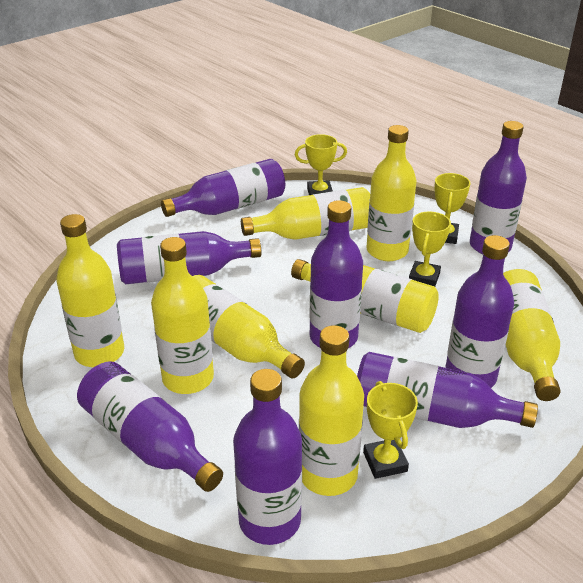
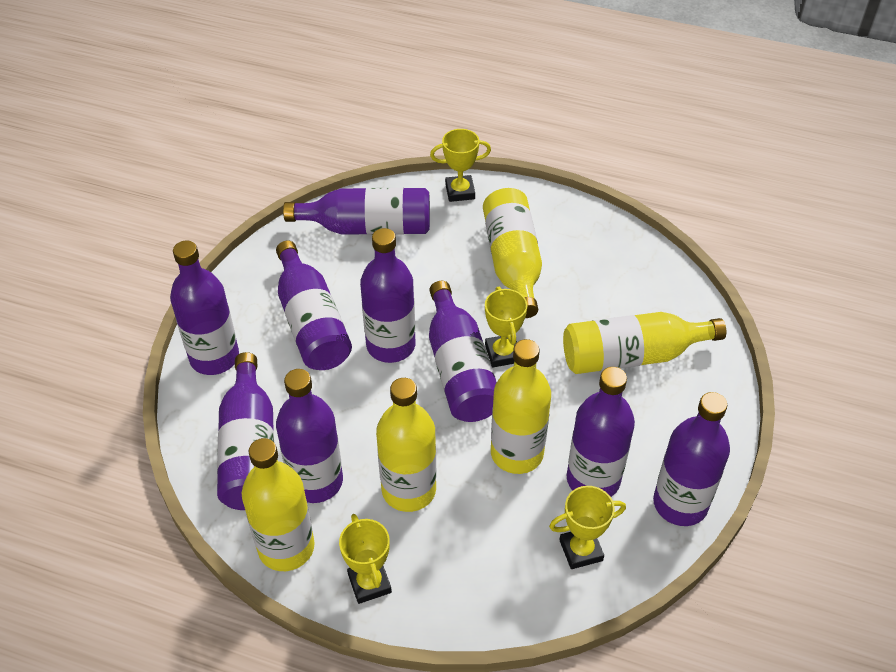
purple bottle: 8 -> 9
yellow bottle: 8 -> 5

